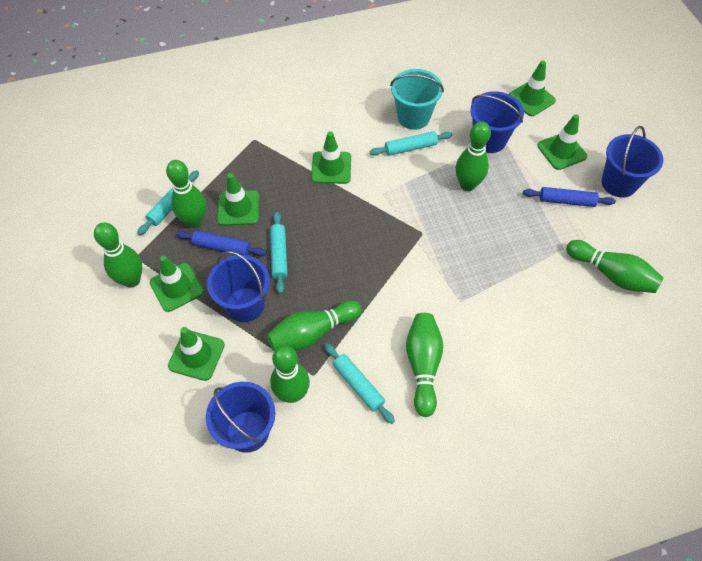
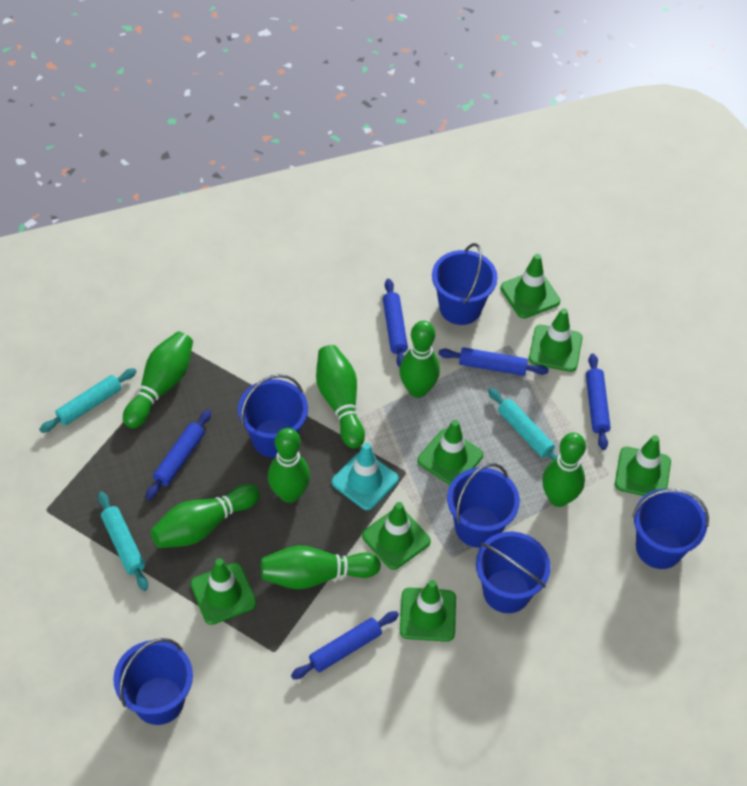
blue bucket: 4 -> 6
blue rolling pin: 2 -> 5
green traffic cone: 6 -> 7
turquoise bucket: 1 -> 0
turquoise rolling pin: 4 -> 3
turquoise traffic cone: 0 -> 1

